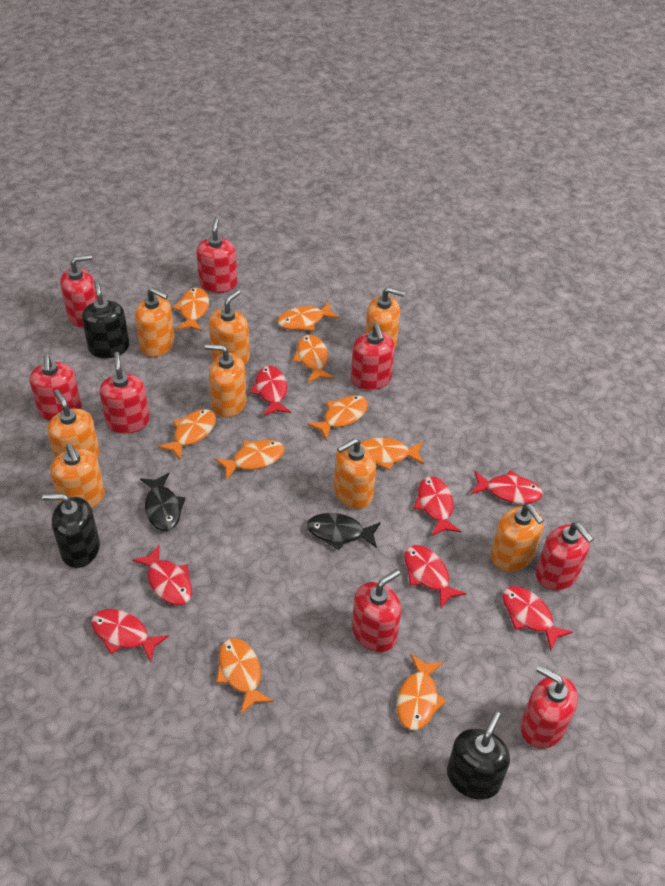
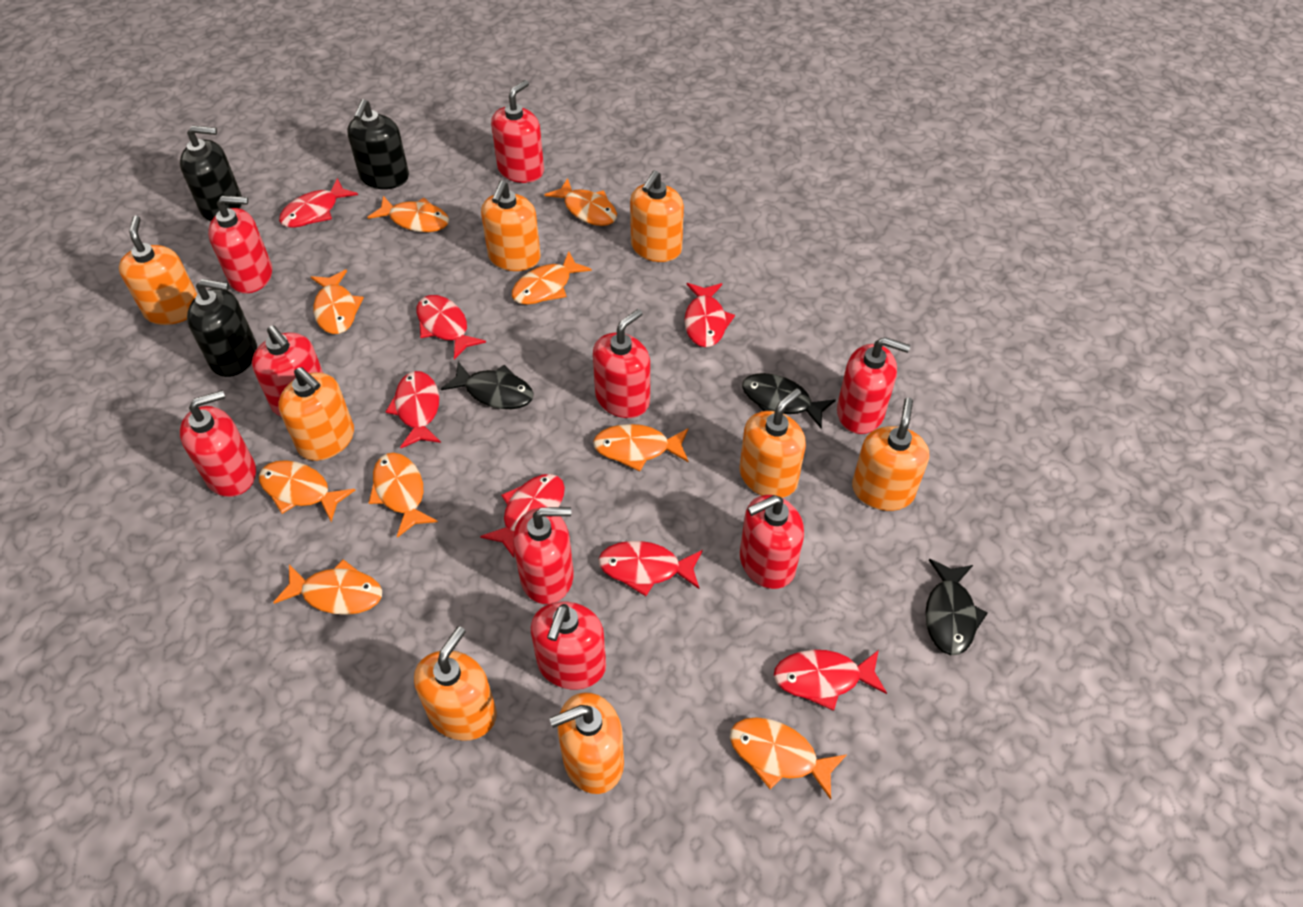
black fish: 2 -> 3
red soap dispenser: 8 -> 9

